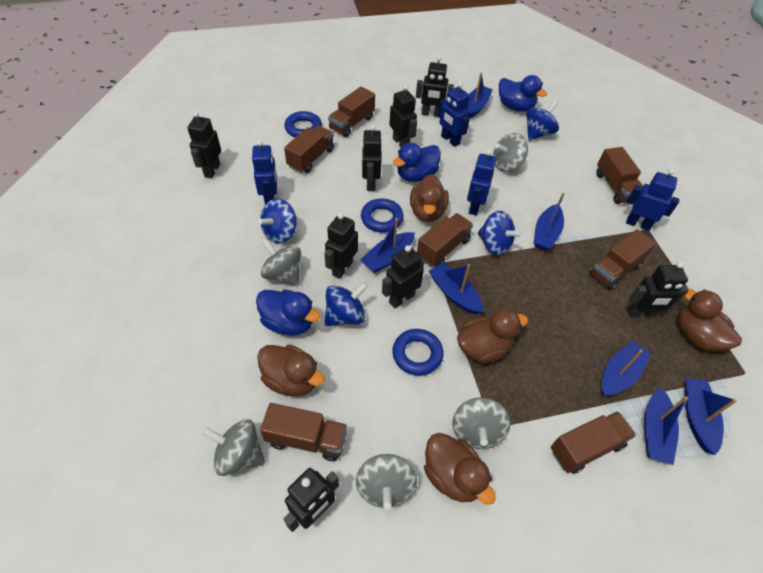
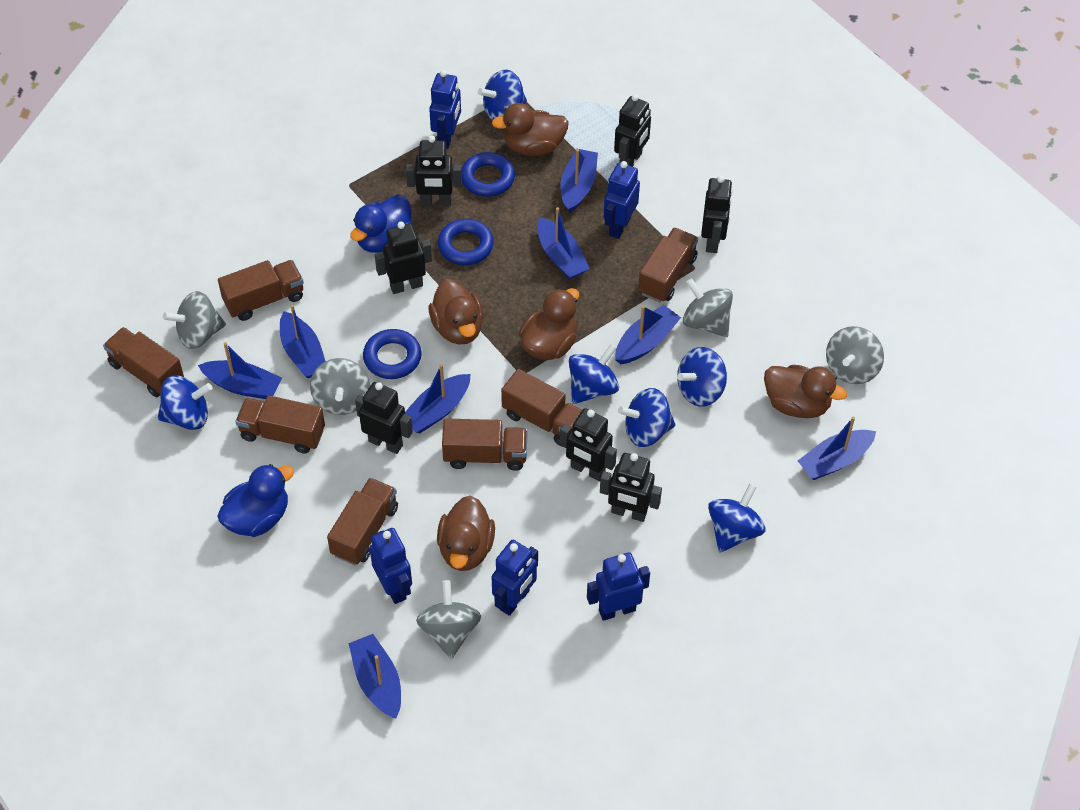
black robot: 8 -> 7
blue boat: 7 -> 8
blue duck: 3 -> 2
blue robot: 4 -> 5
blue spinning top: 4 -> 6

